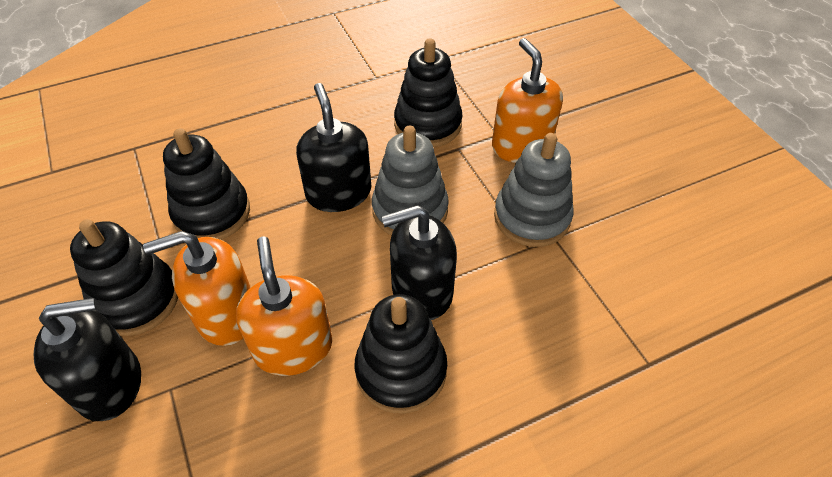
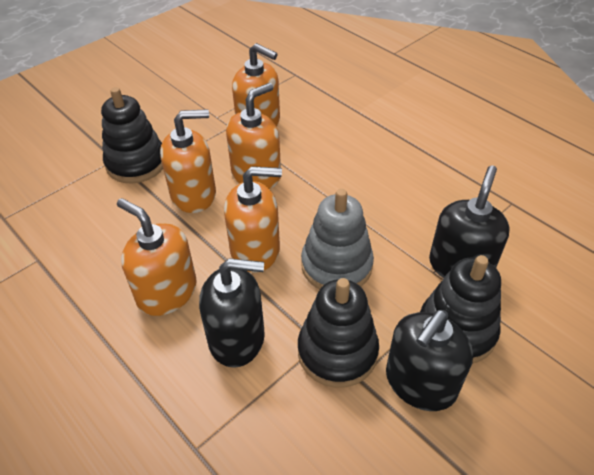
black stacking toy: 4 -> 3
grey stacking toy: 2 -> 1
orange soap dispenser: 3 -> 5

